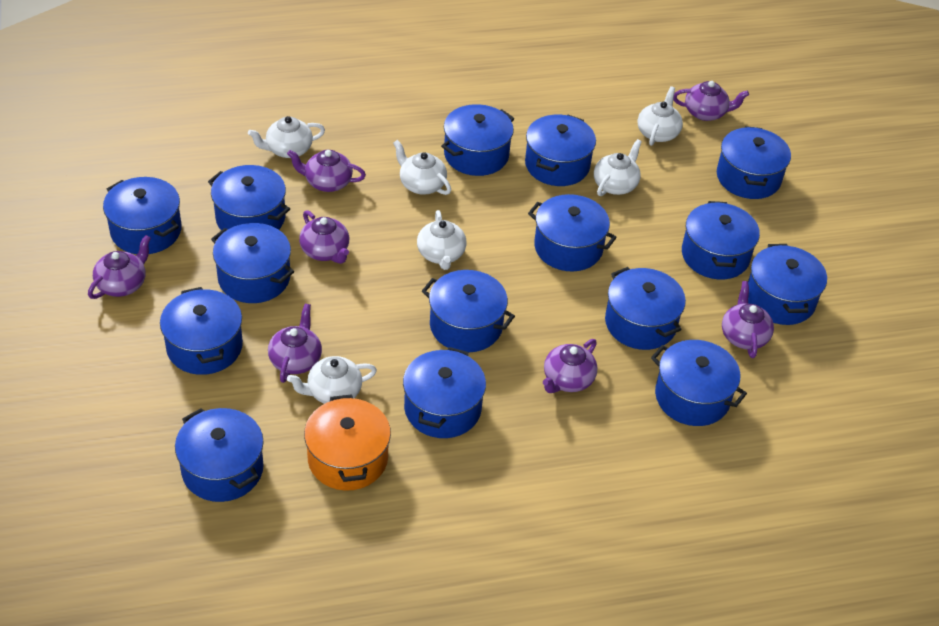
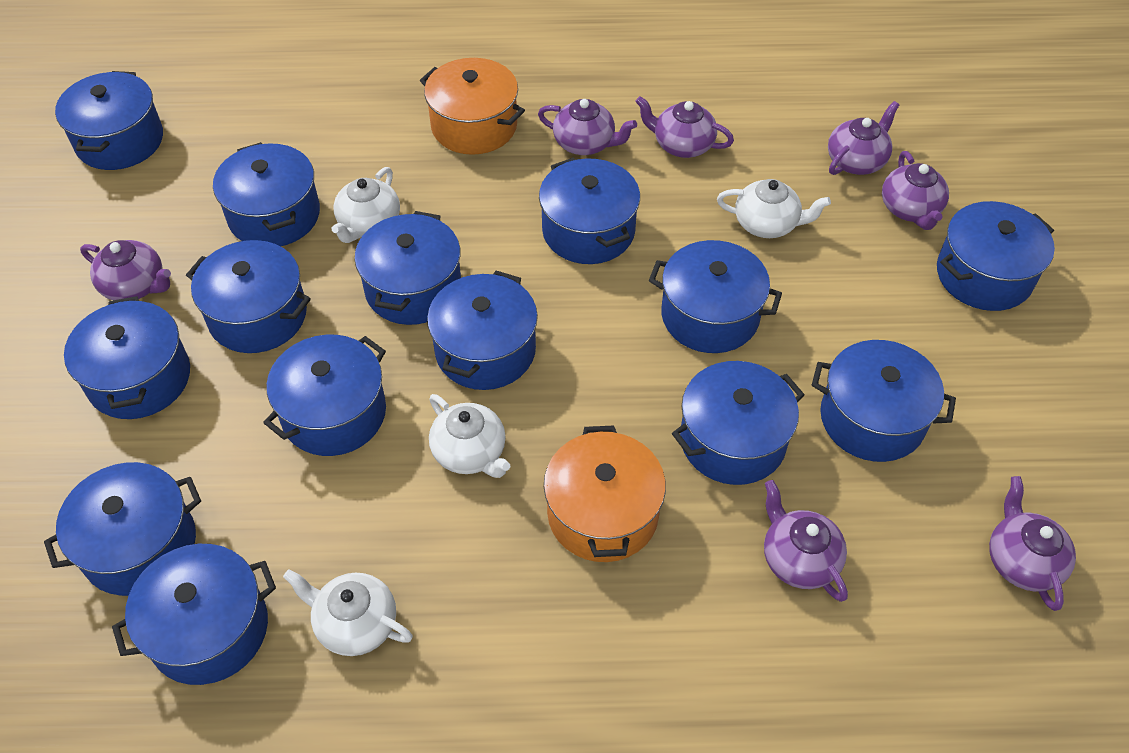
blue pot: 15 -> 14
orange pot: 1 -> 2
white teapot: 6 -> 4

